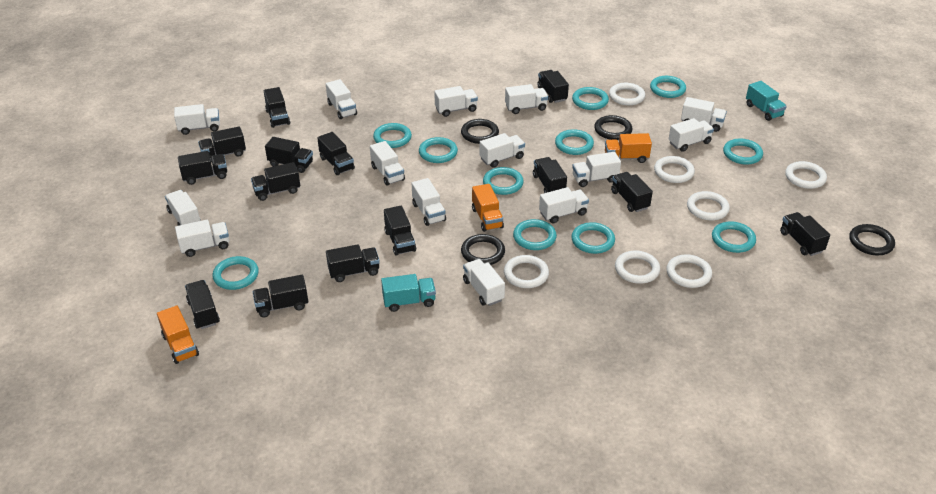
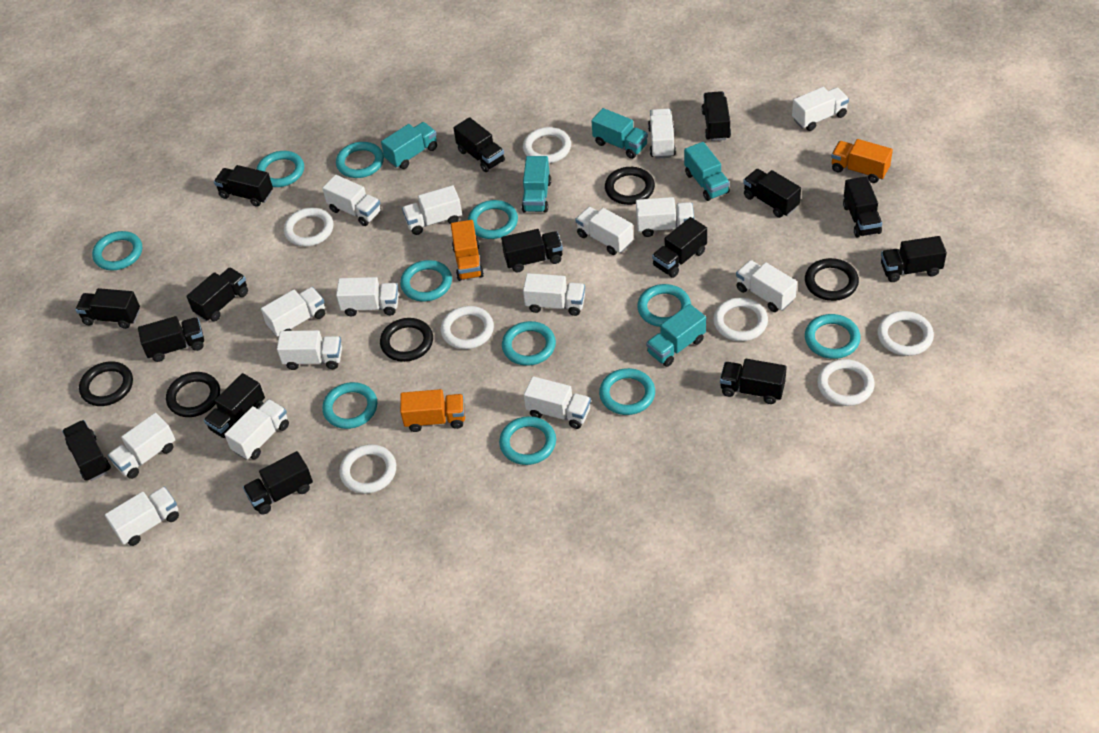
black ring: 4 -> 5
black truck: 14 -> 15
turquoise truck: 2 -> 5
white truck: 14 -> 15

